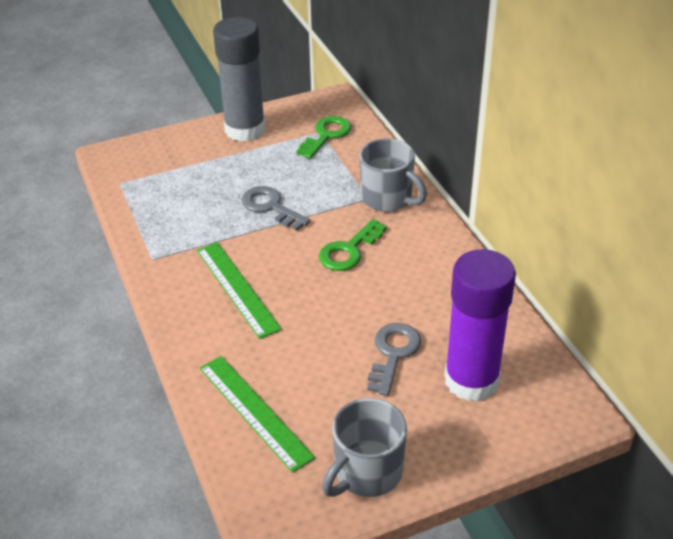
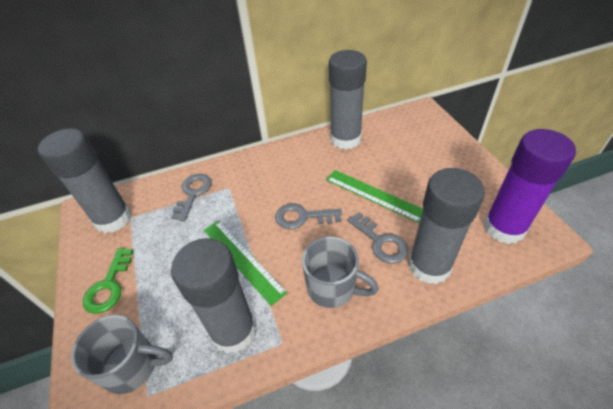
green key: 2 -> 1
grey glue stick: 1 -> 4
grey key: 2 -> 3

